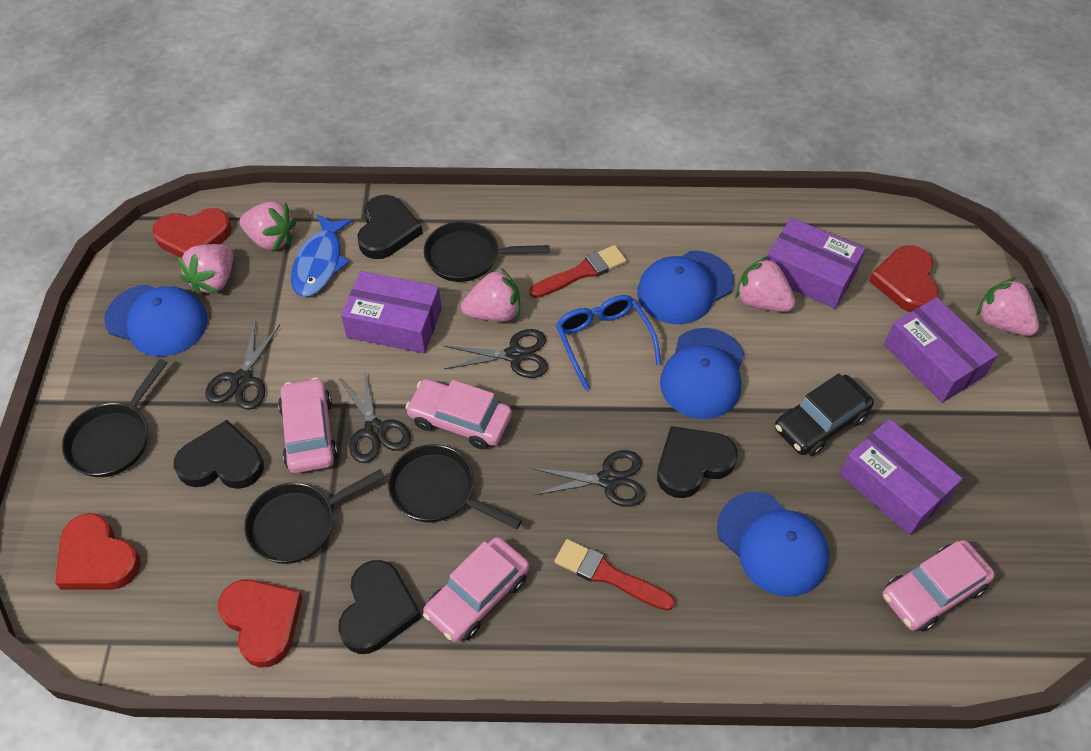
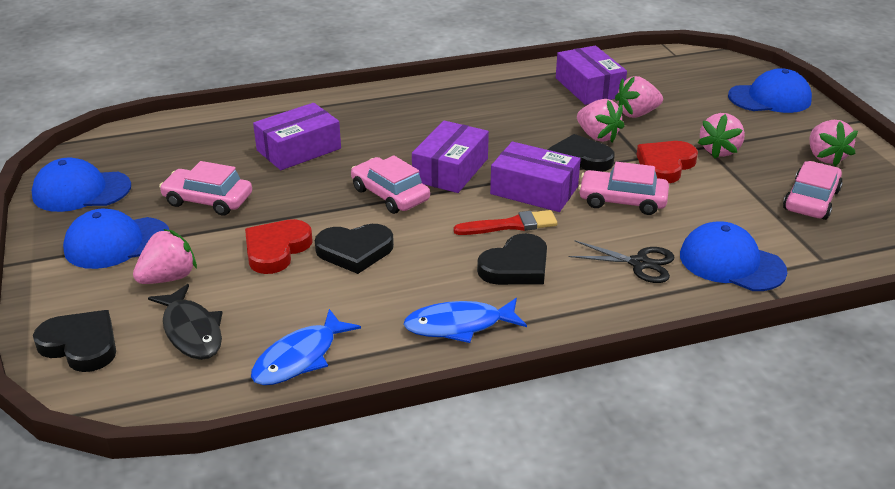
black car: 1 -> 0
black fish: 0 -> 1
black pan: 4 -> 0
black scissors: 4 -> 1
blue fish: 1 -> 2
blue glasses: 1 -> 0
red brush: 2 -> 1
red heart: 4 -> 2

